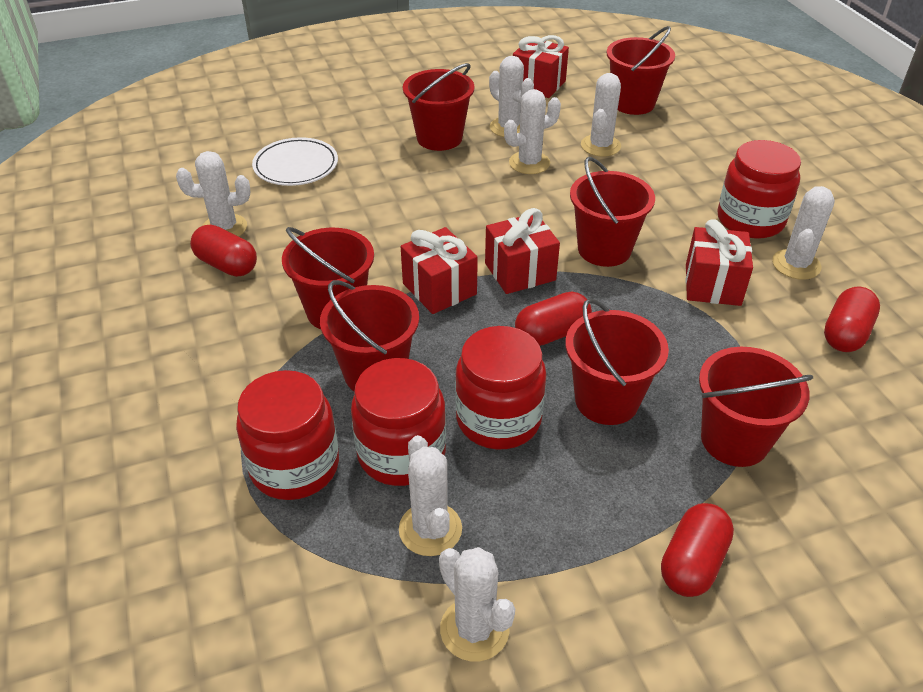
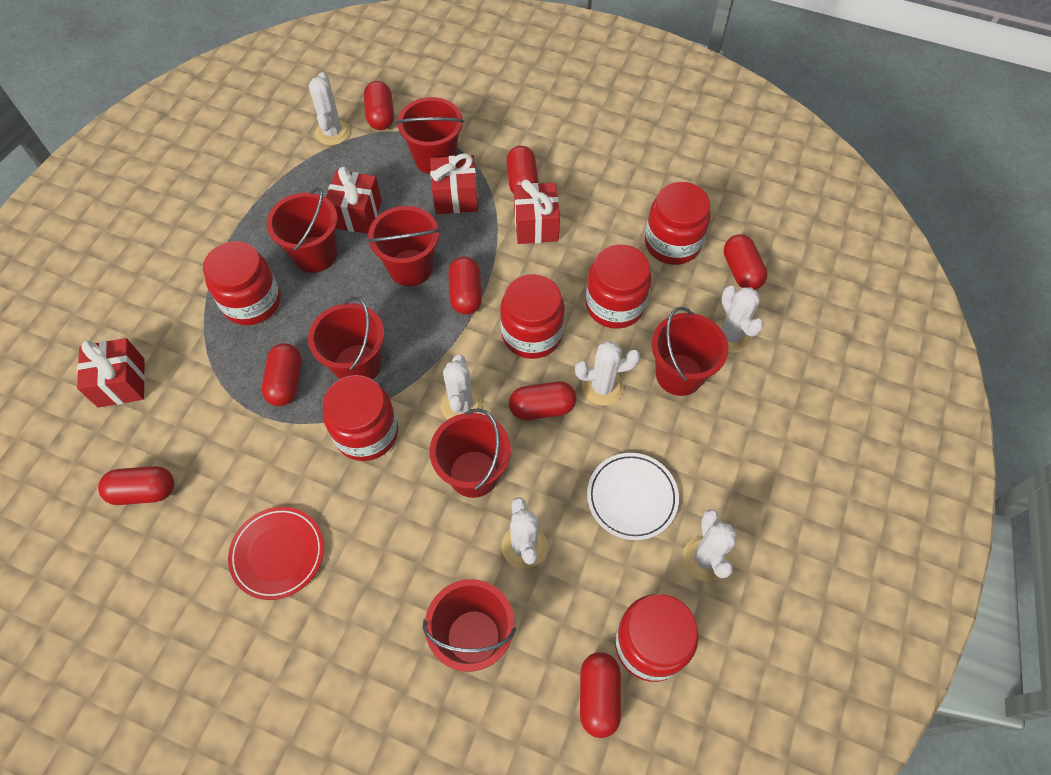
red capsule: 4 -> 8
red jar: 4 -> 6
red plate: 0 -> 1
white cactus: 7 -> 6

